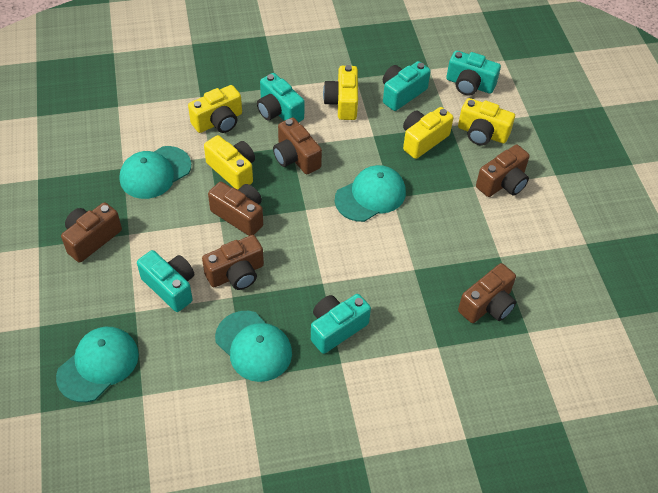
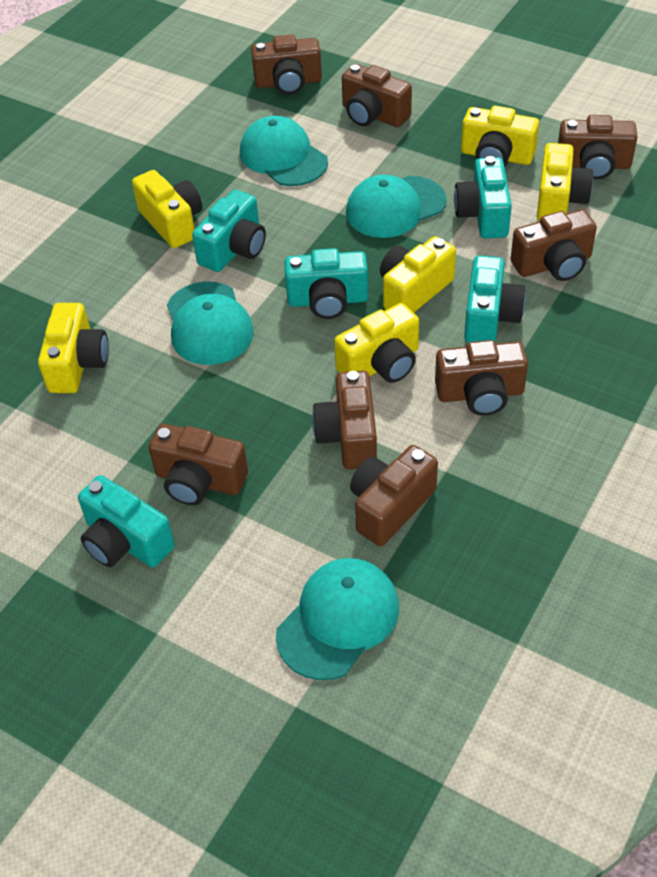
brown camera: 6 -> 8
yellow camera: 5 -> 6

